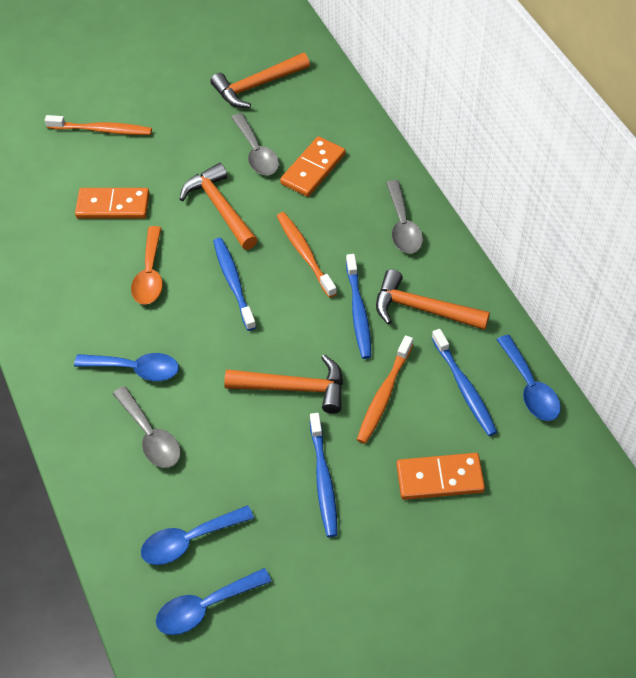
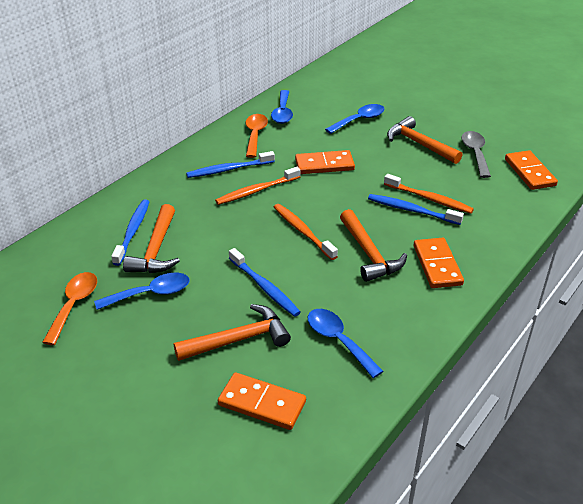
grey spoon: 3 -> 1
orange domino: 3 -> 4
orange spoon: 1 -> 2

